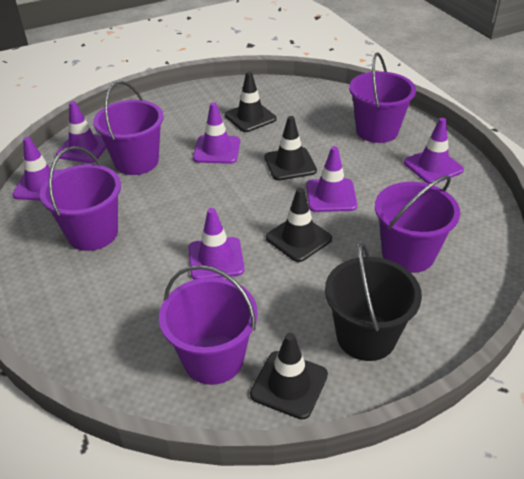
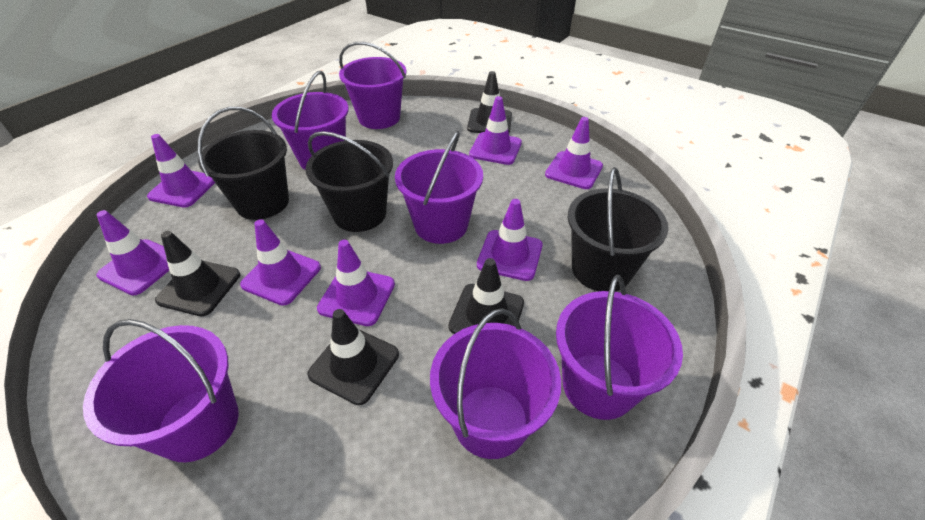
black bucket: 1 -> 3
purple bucket: 5 -> 6
purple traffic cone: 6 -> 7

